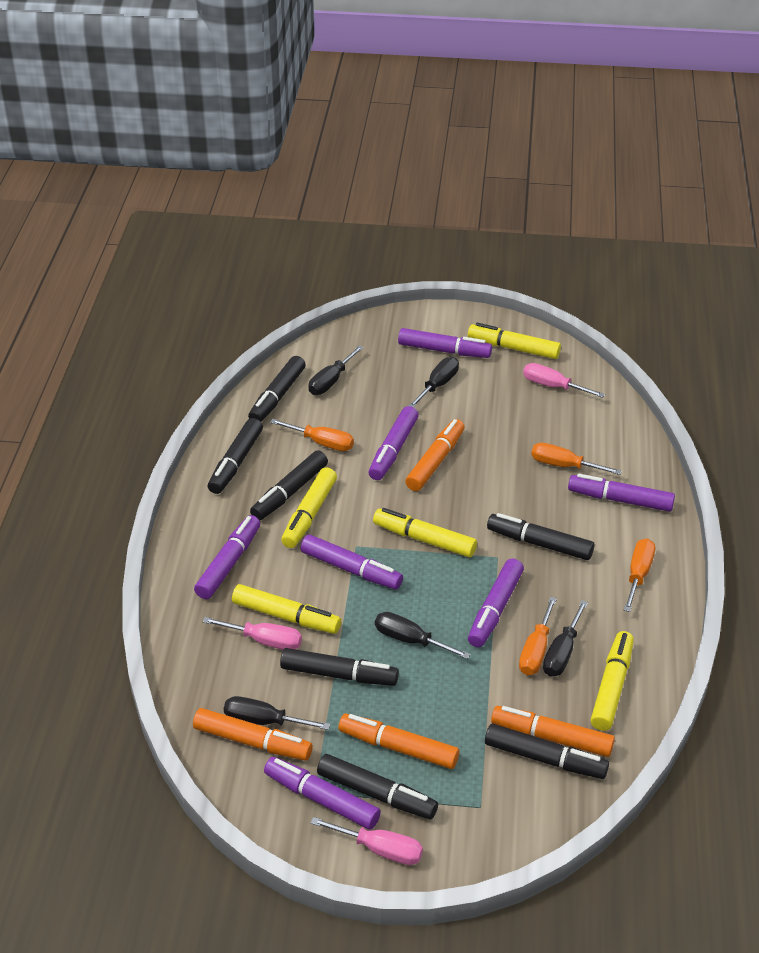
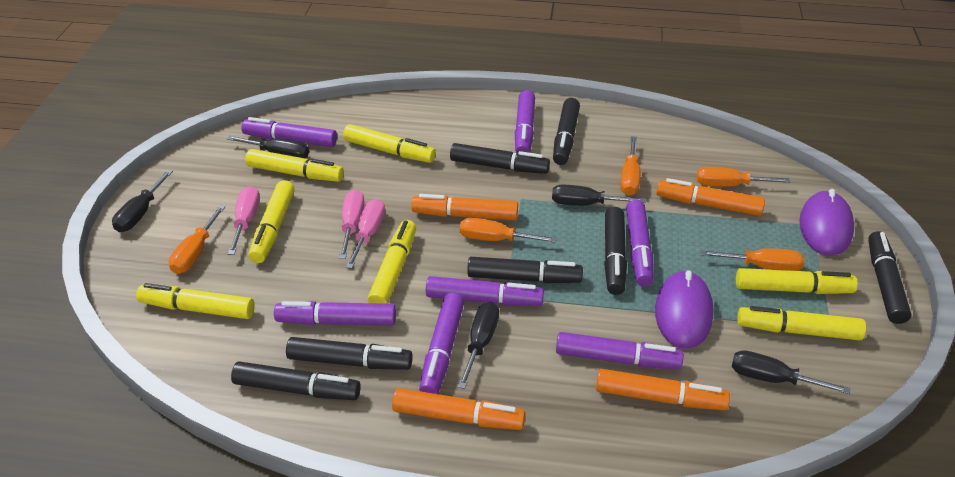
orange screwdriver: 4 -> 5
purple mouse: 0 -> 2
yellow marker: 5 -> 7

